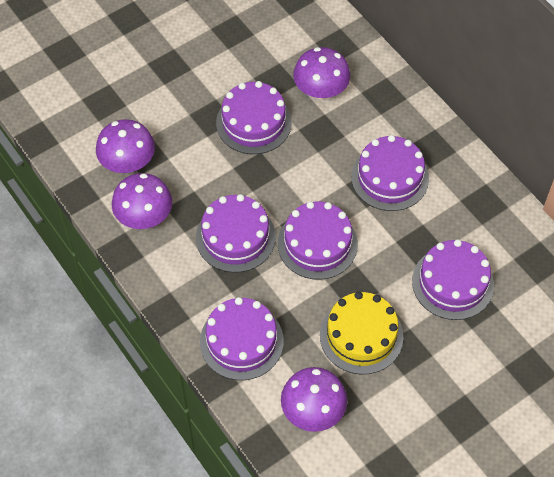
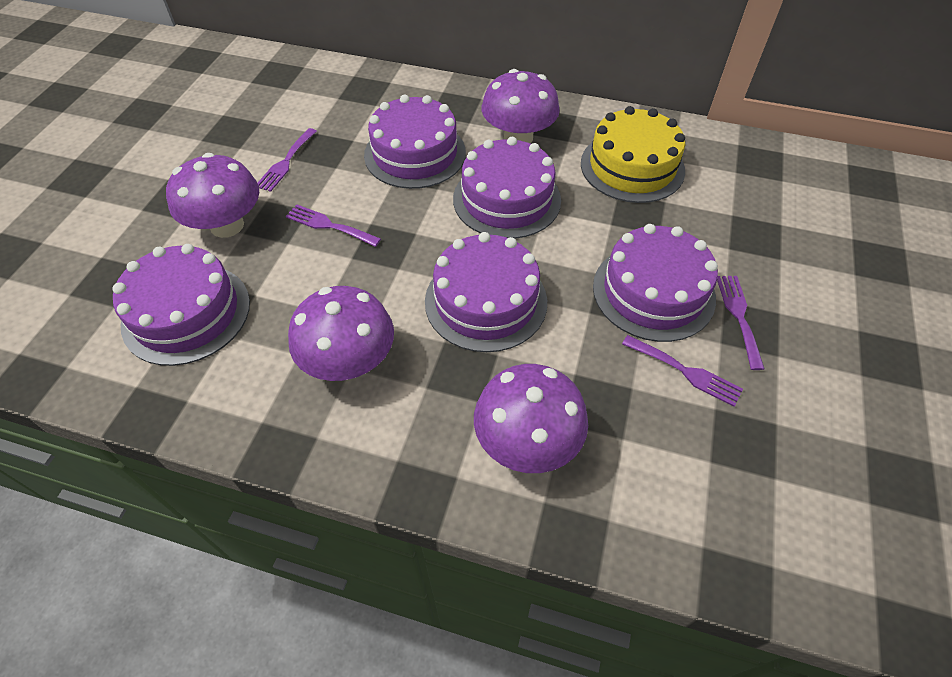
purple cake: 6 -> 5
purple fork: 0 -> 4

